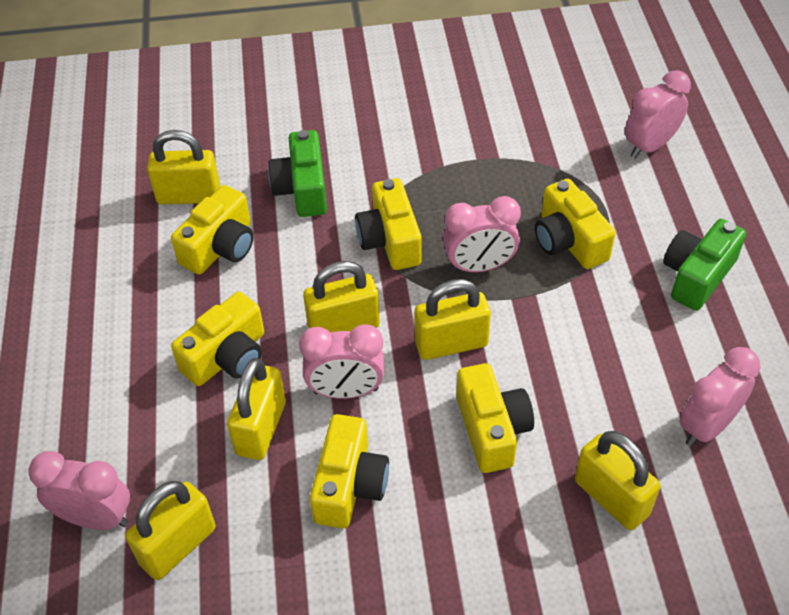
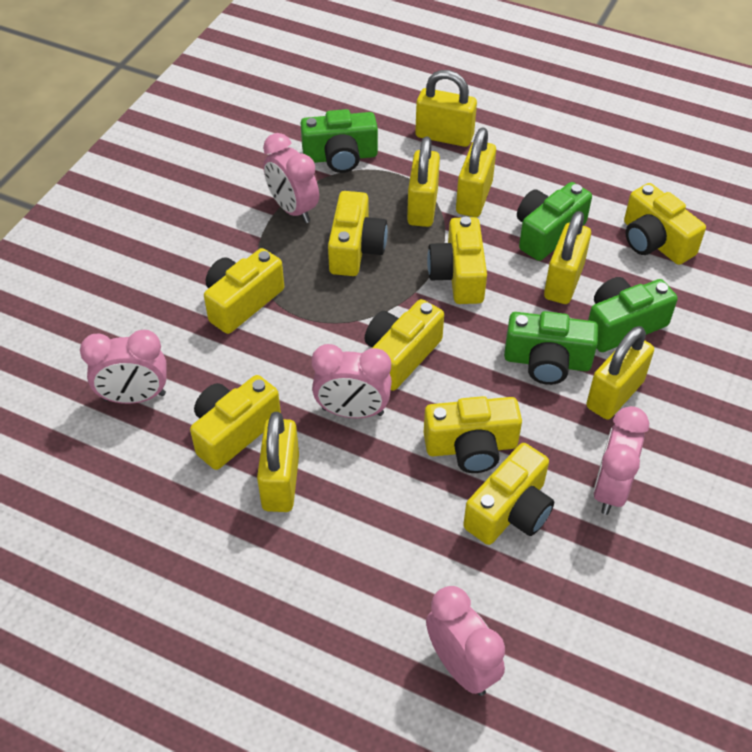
green camera: 2 -> 4
yellow camera: 6 -> 8

